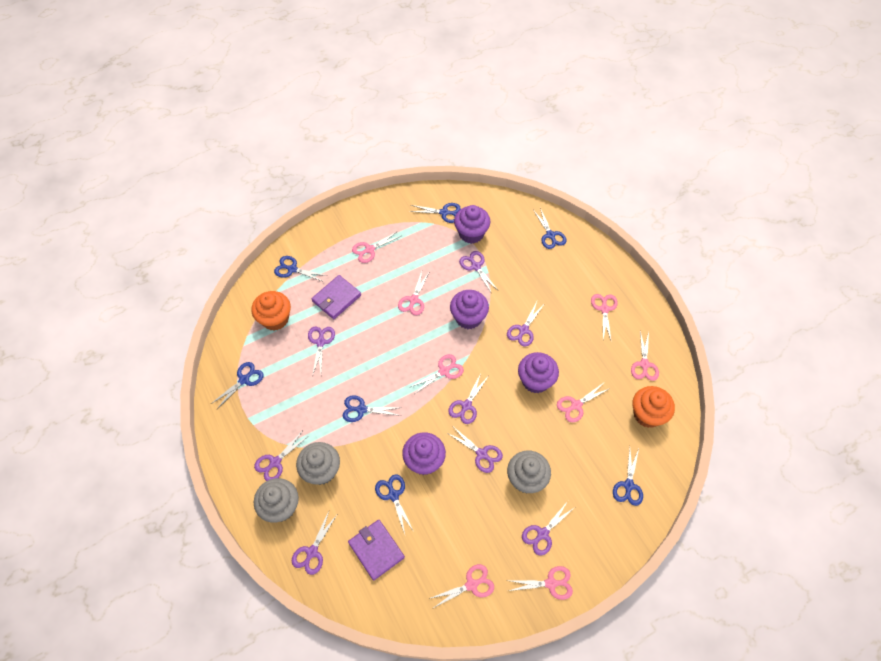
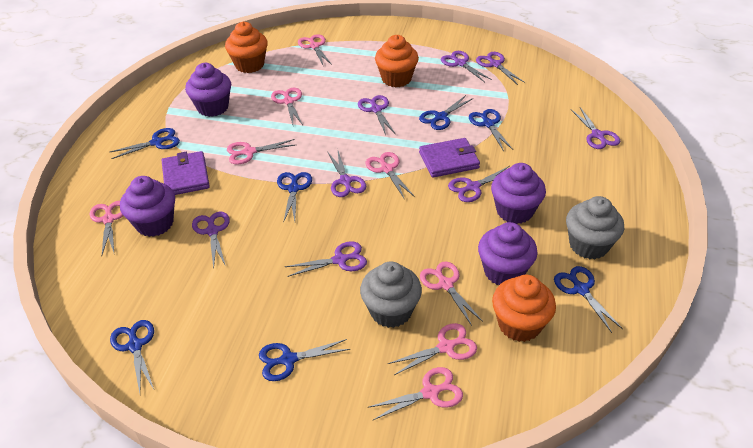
grey cupcake: 3 -> 2
orange cupcake: 2 -> 3

